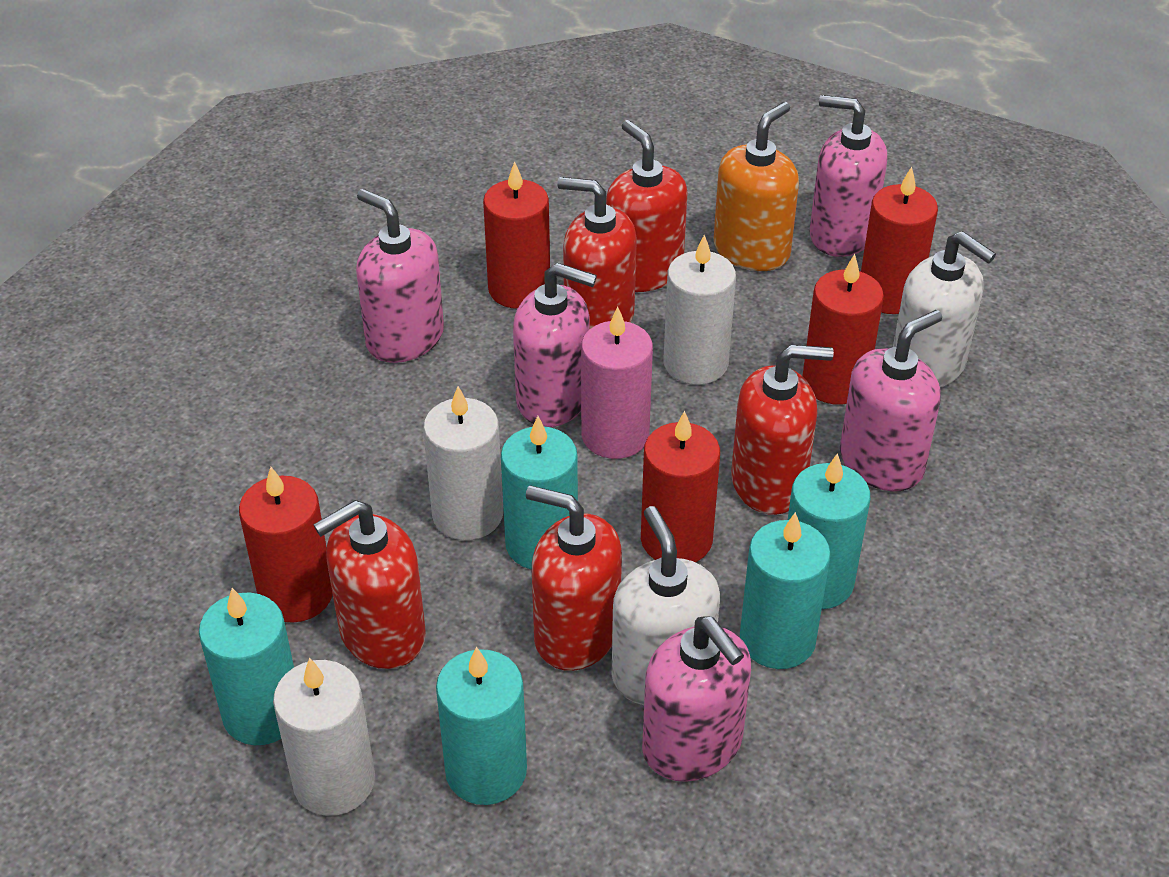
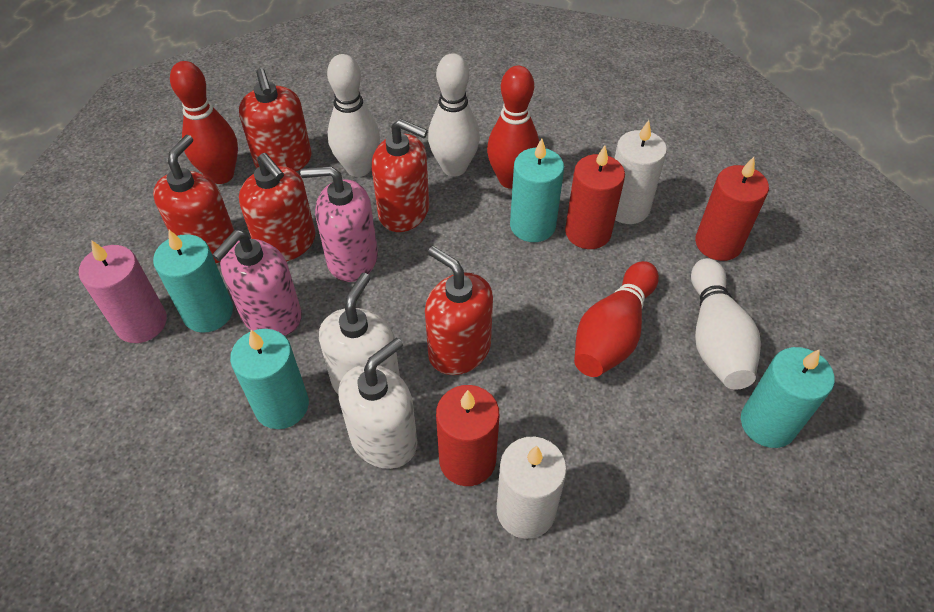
orange soap dispenser: 1 -> 0
pink soap dispenser: 5 -> 2
red bowling pin: 0 -> 3
red candle: 5 -> 3
turquoise candle: 5 -> 4
white bowling pin: 0 -> 3
white candle: 3 -> 2

